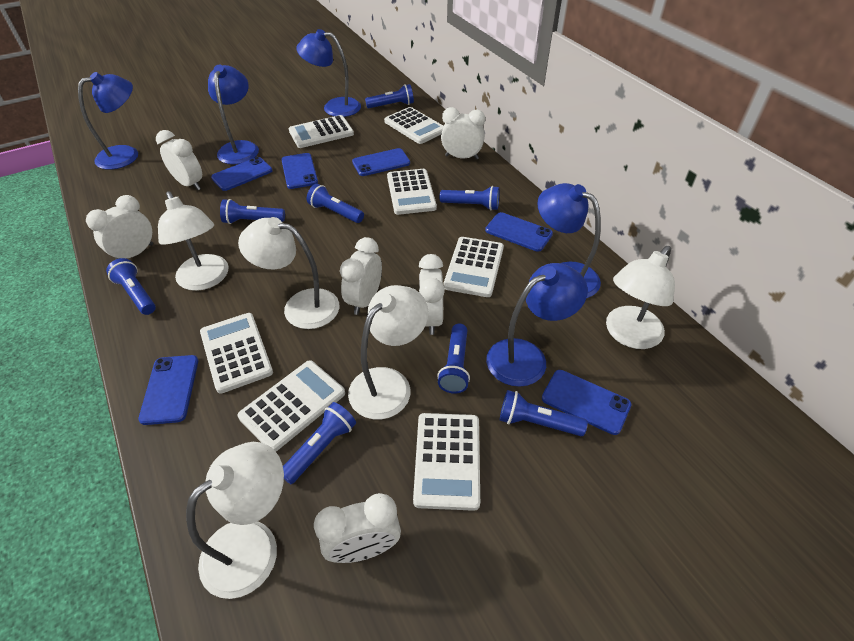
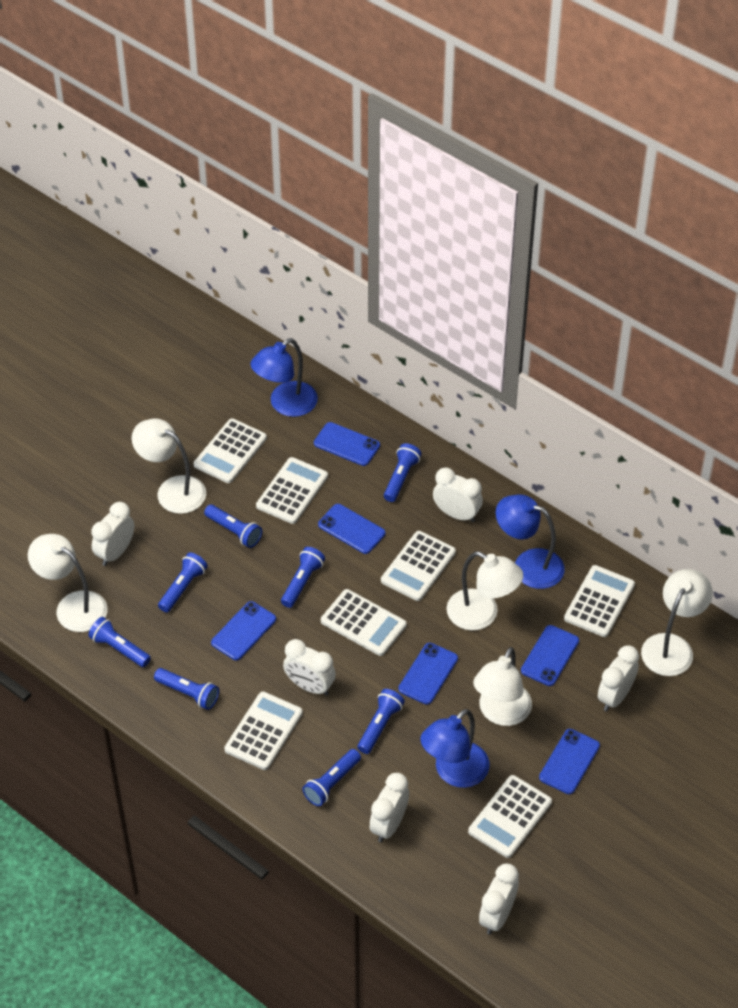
blue lamp: 5 -> 3

